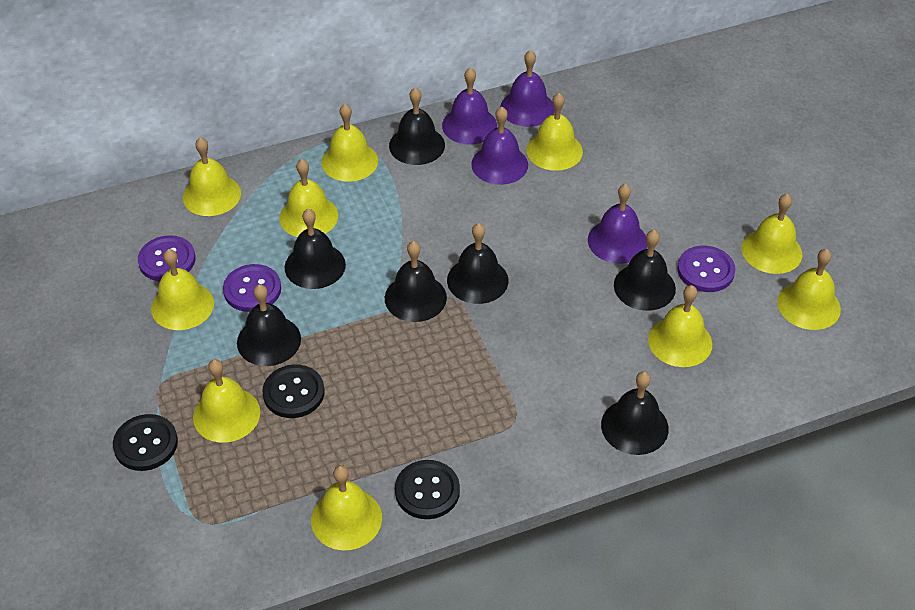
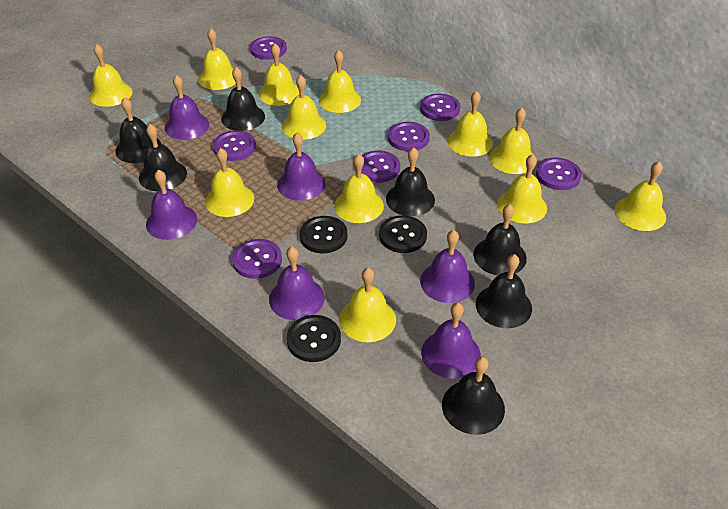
purple bell: 4 -> 6
purple button: 3 -> 7
yellow bell: 10 -> 12

